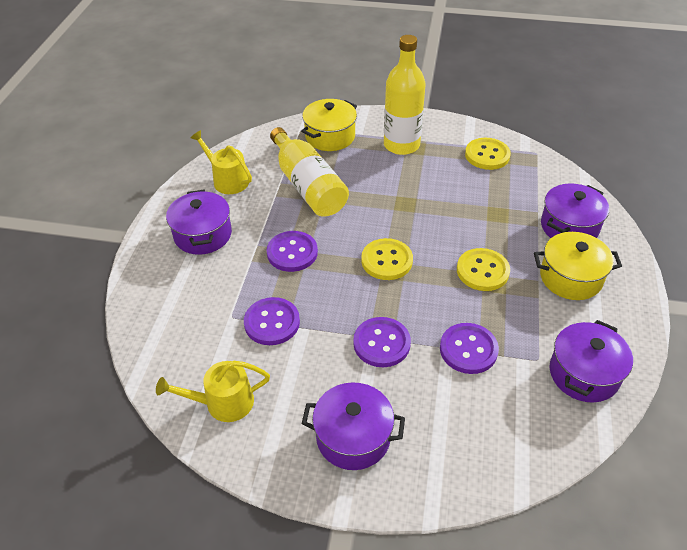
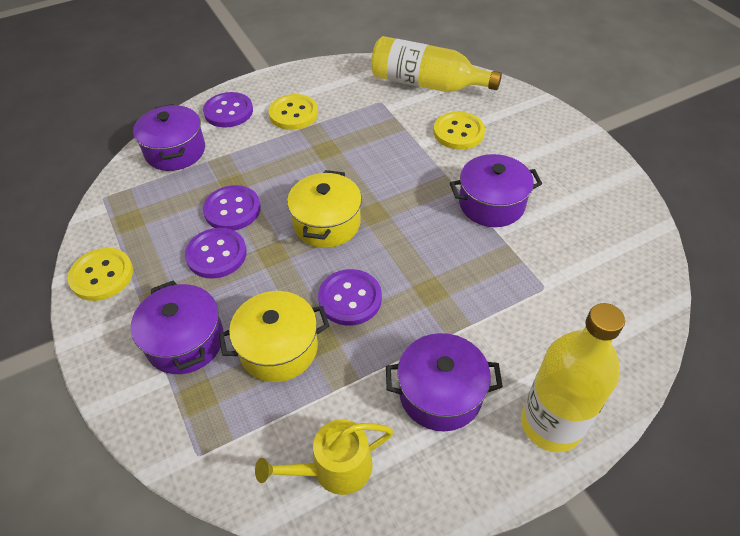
yellow watering can: 2 -> 1

